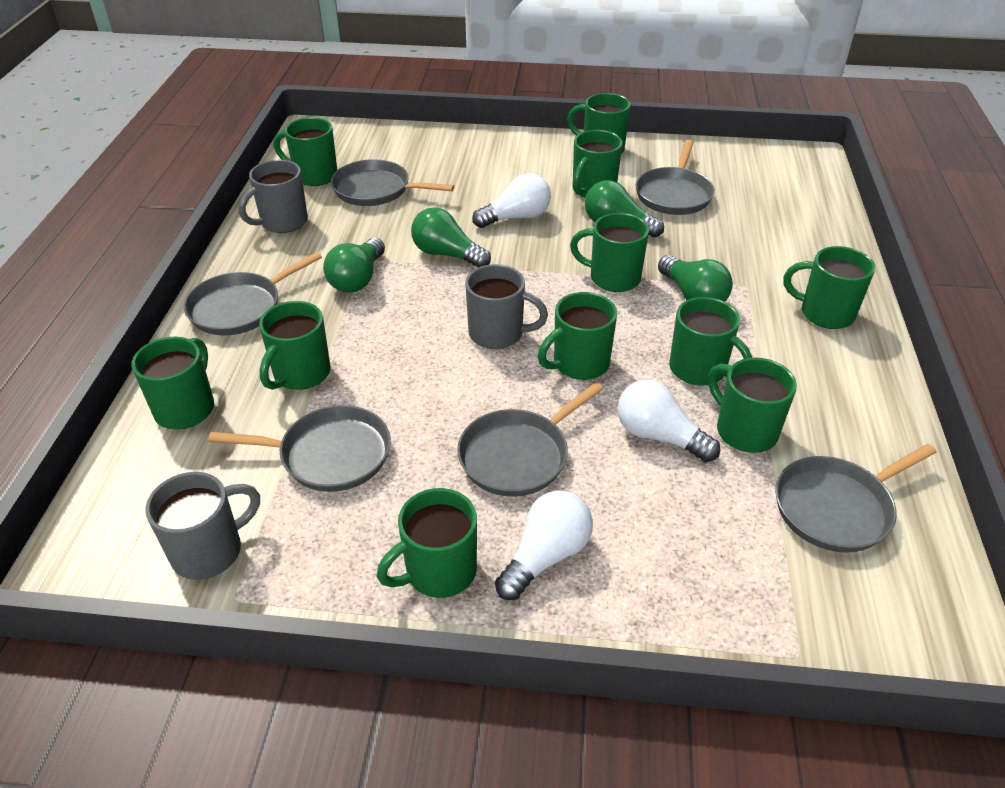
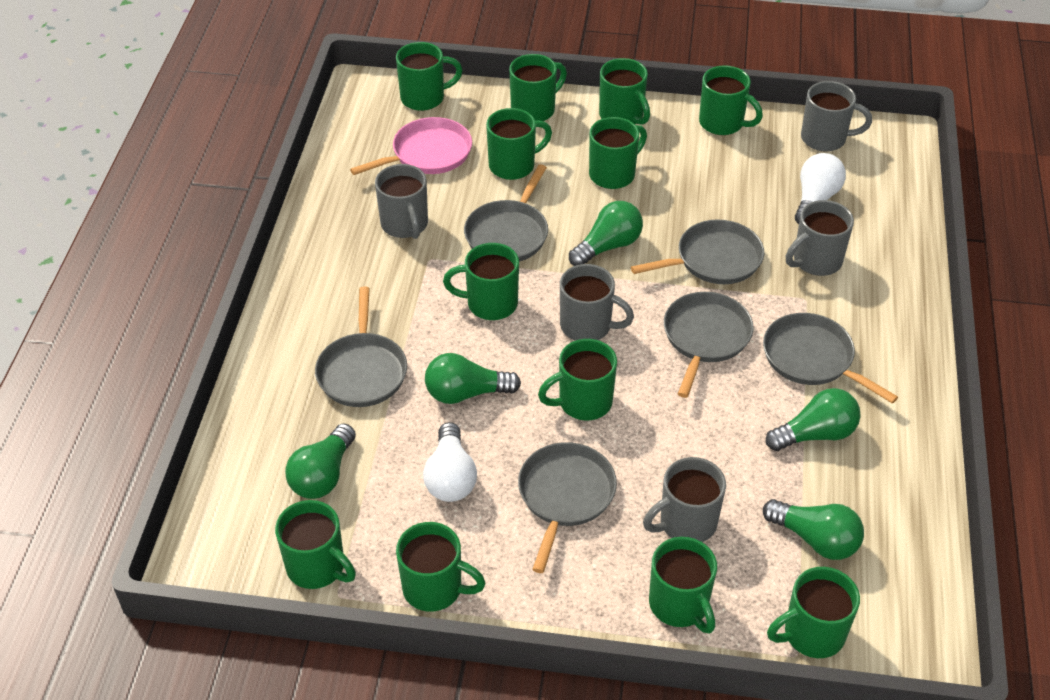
green light bulb: 4 -> 5
green mug: 11 -> 12
grey mug: 3 -> 5
pink pan: 0 -> 1
white light bulb: 3 -> 2

